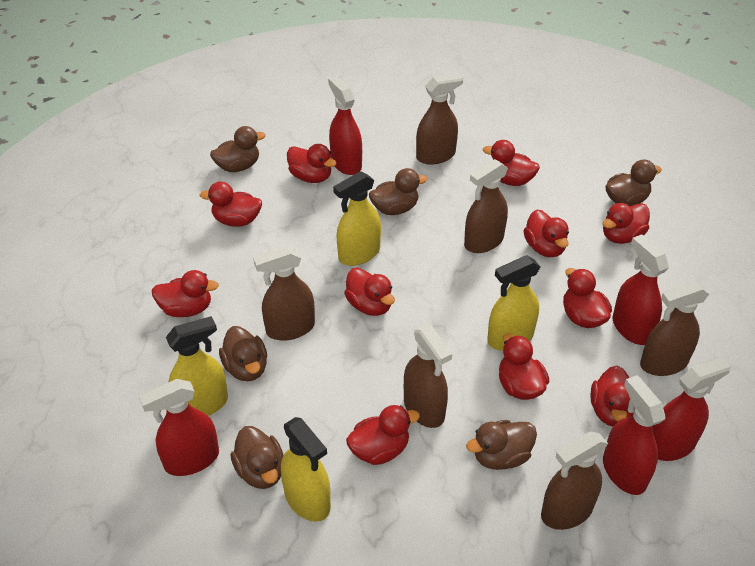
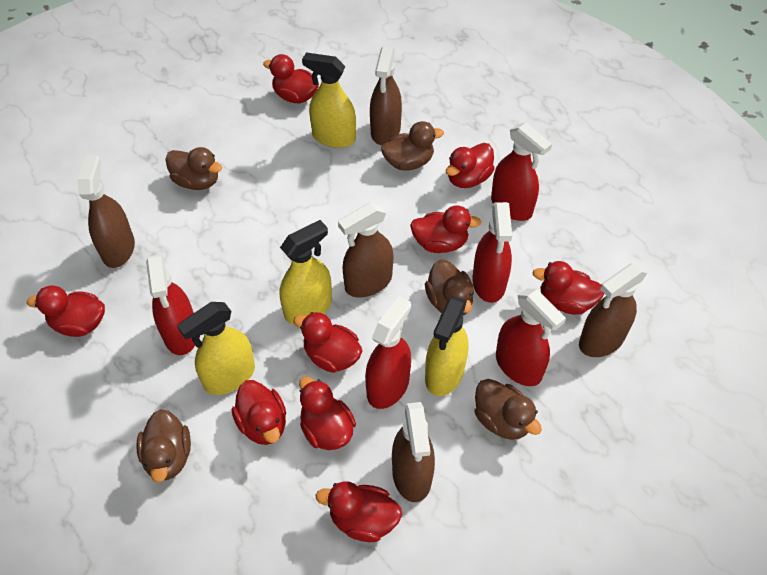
brown duck: 6 -> 5
brown spray bottle: 6 -> 5
red duck: 11 -> 9

